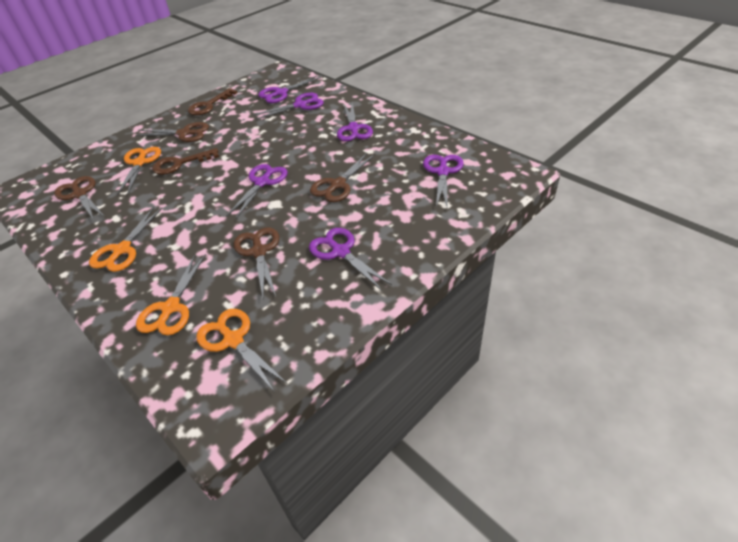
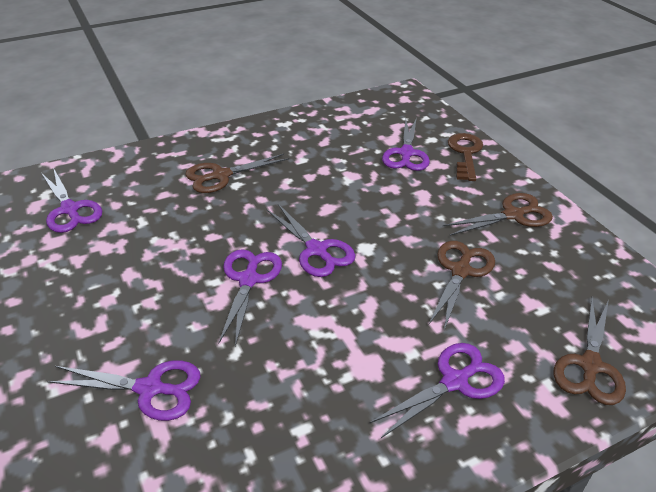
brown key: 2 -> 1
orange scissors: 4 -> 0

